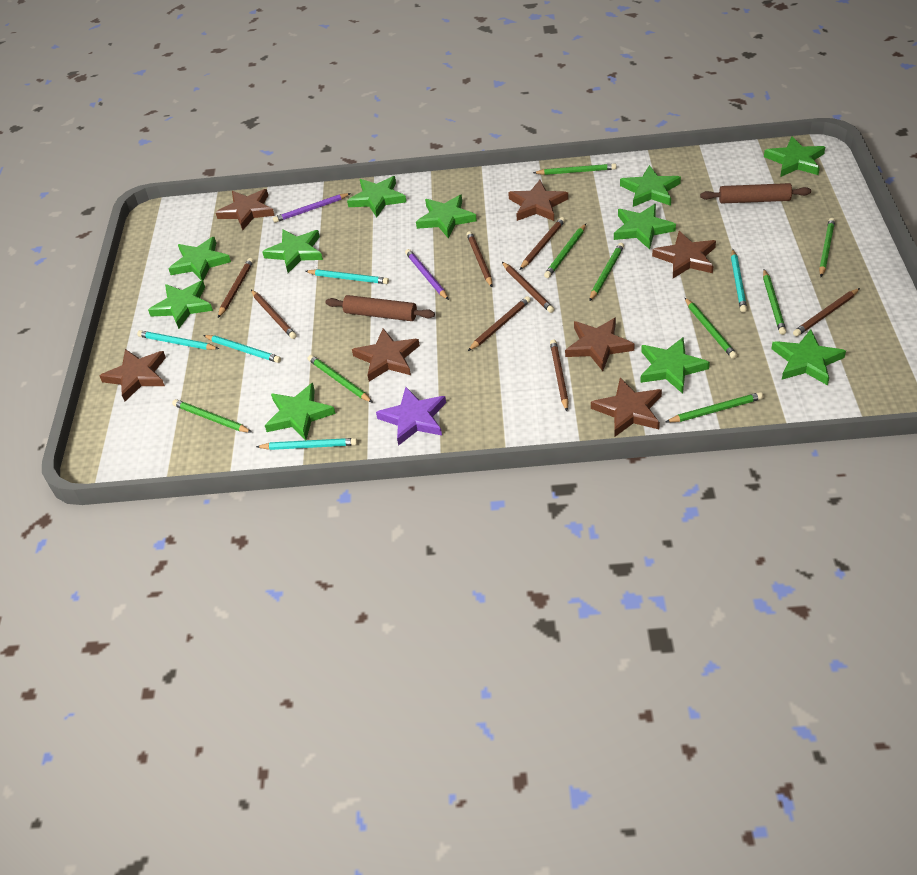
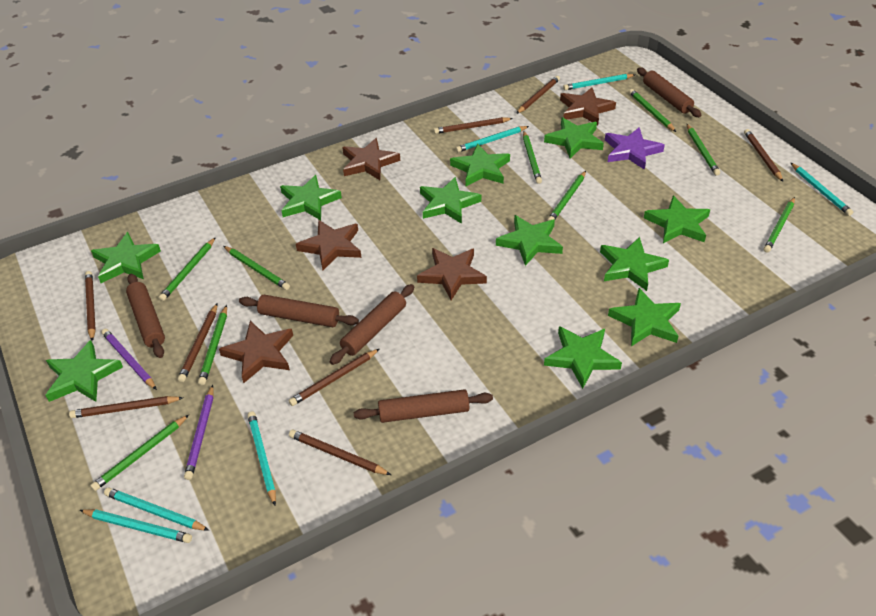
brown rolling pin: 2 -> 5
brown star: 7 -> 5
turquoise pencil: 5 -> 6

